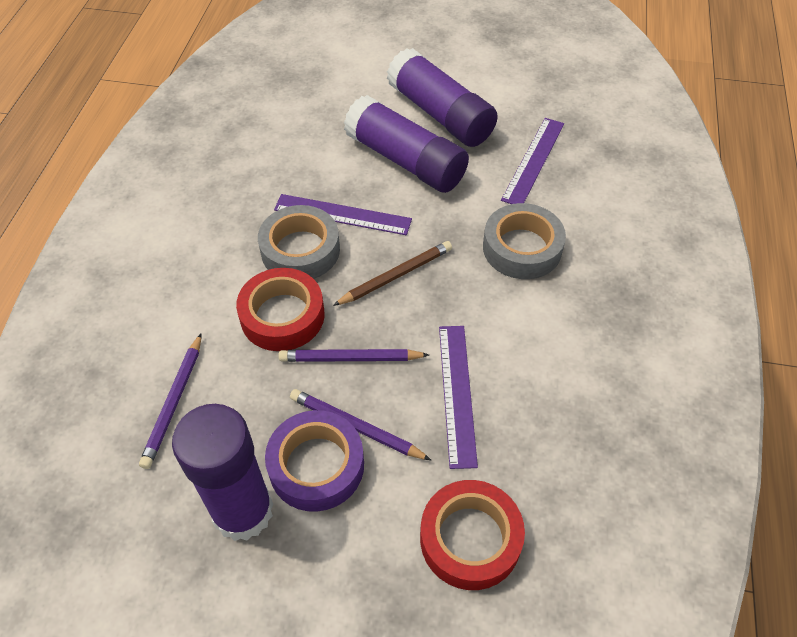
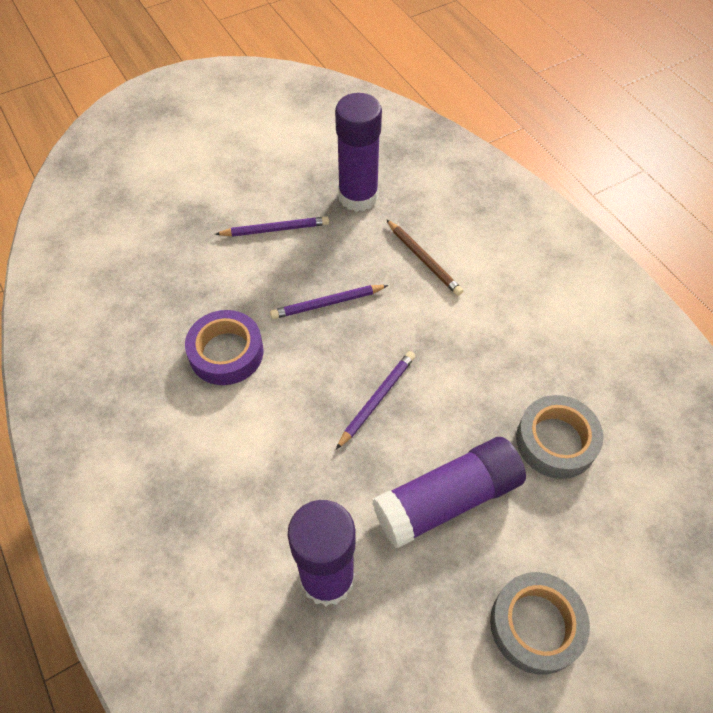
purple ruler: 3 -> 0
red tape: 2 -> 0

